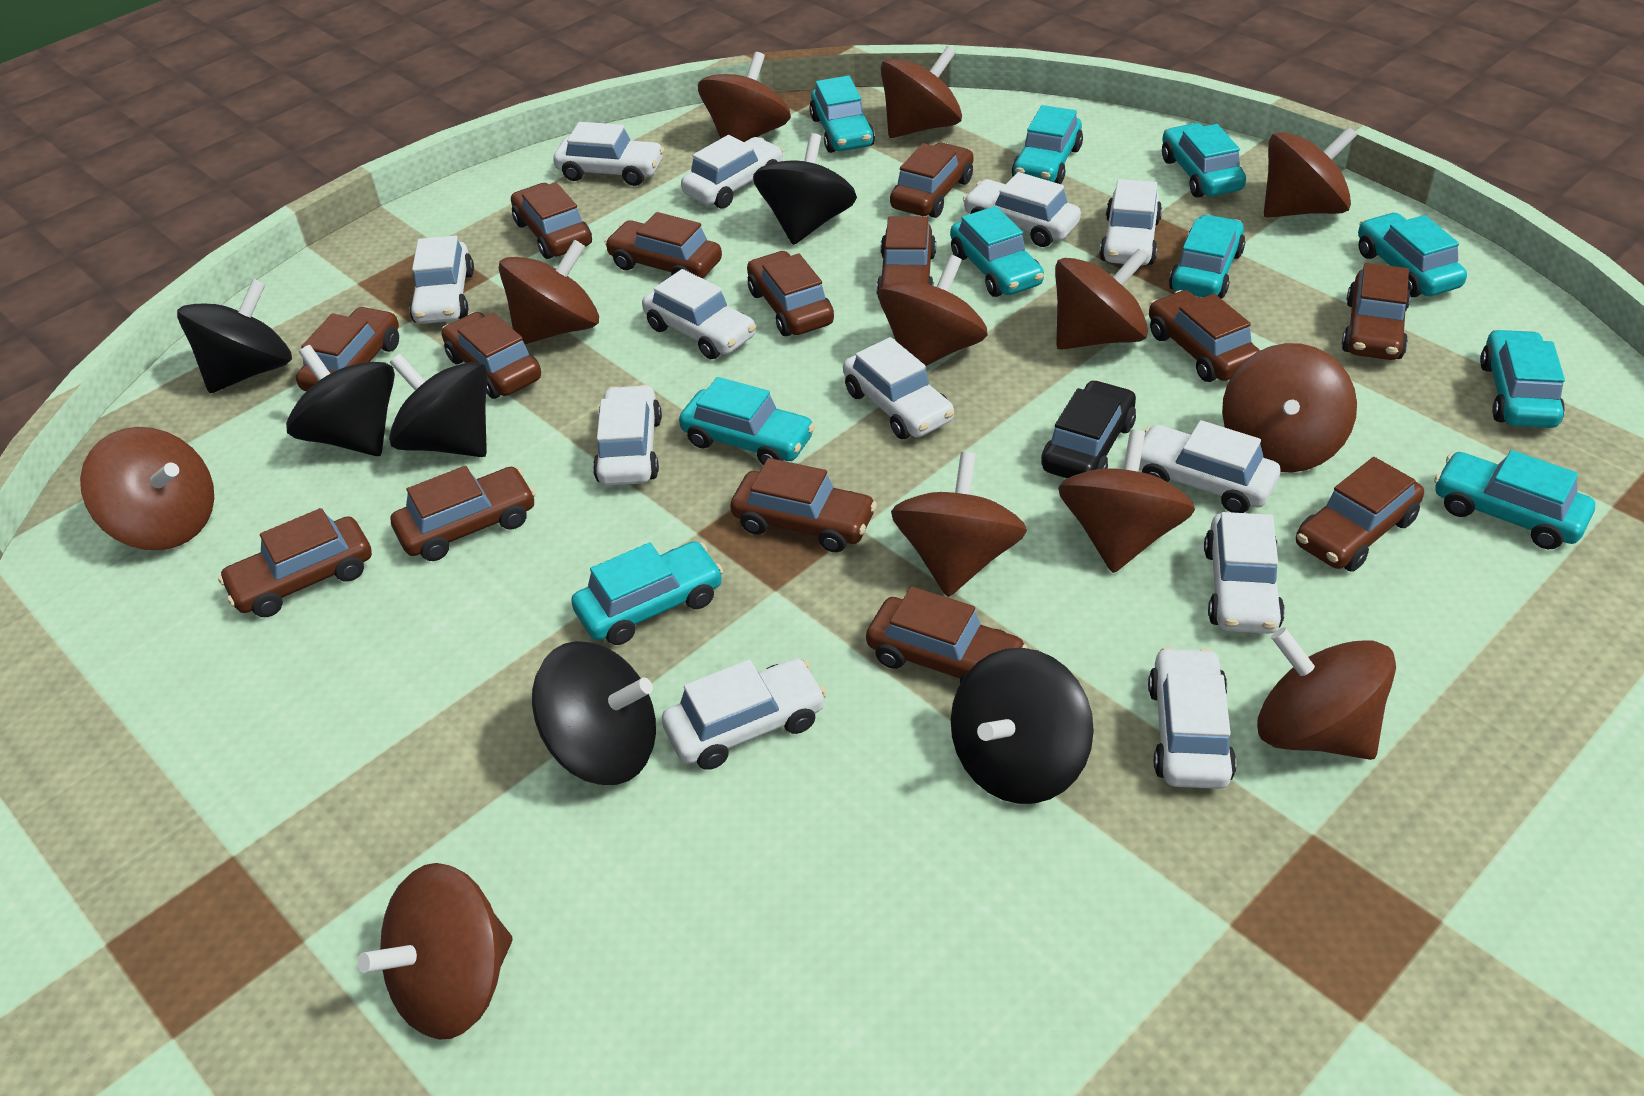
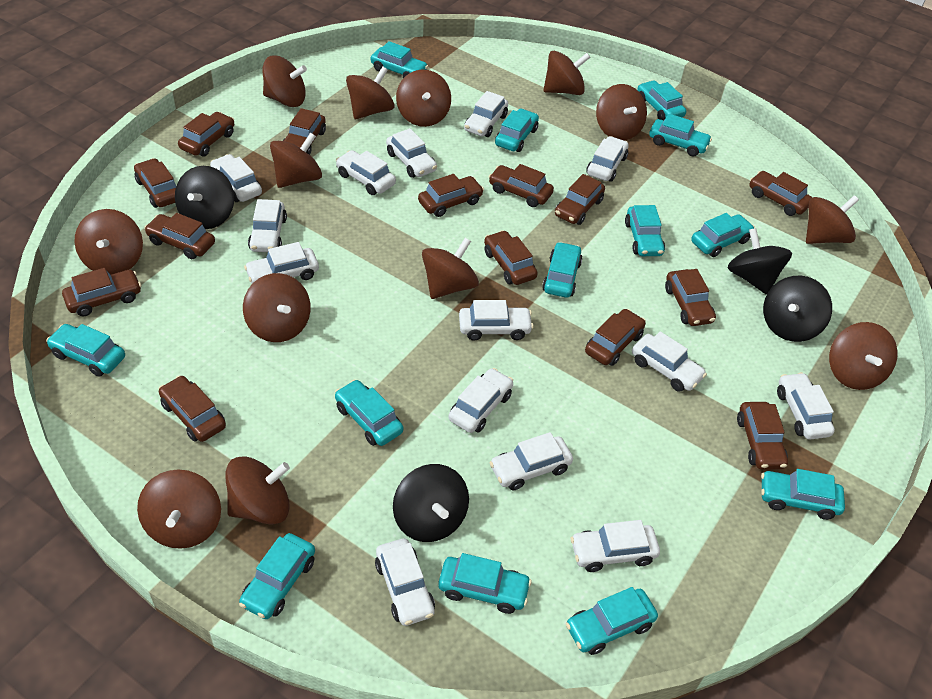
black car: 1 -> 0
black spinning top: 6 -> 4
brown spinning top: 12 -> 13
turquoise car: 10 -> 13
white car: 12 -> 14

